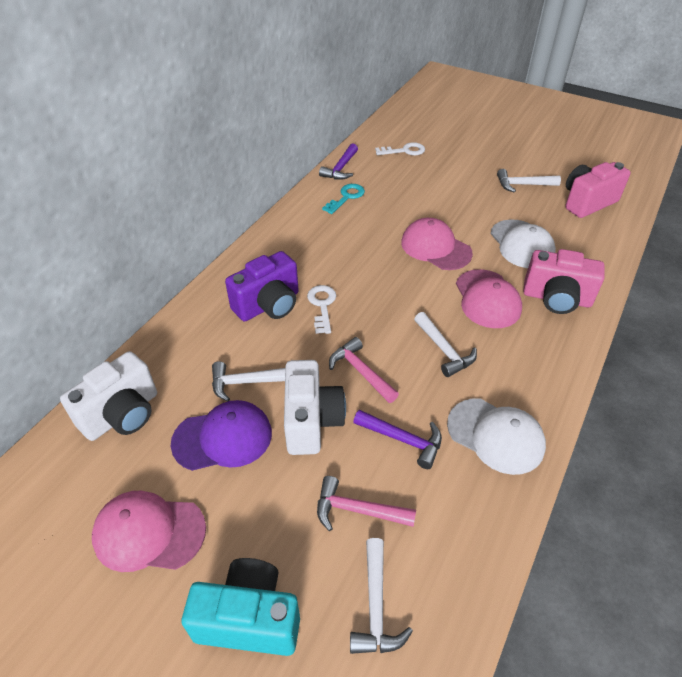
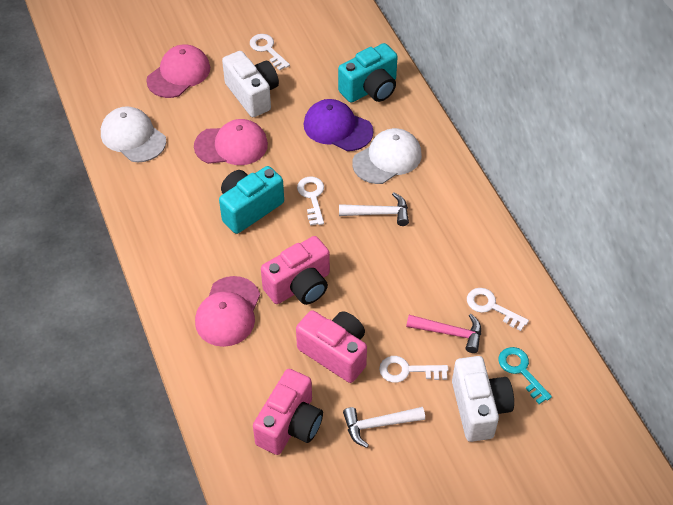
pink camera: 2 -> 3
pink hammer: 2 -> 1
purple camera: 1 -> 0
purple hammer: 2 -> 0
turquoise camera: 1 -> 2
white hammer: 4 -> 2
white key: 2 -> 4

